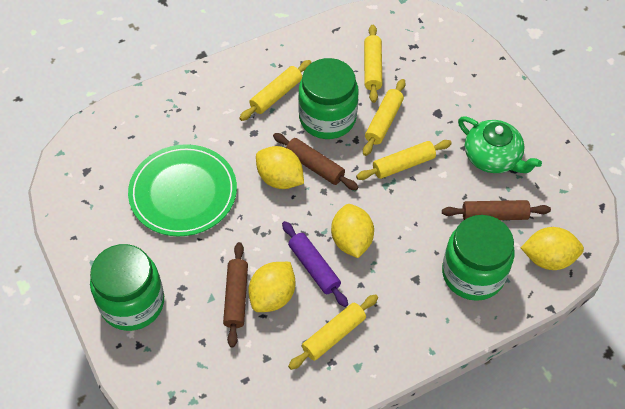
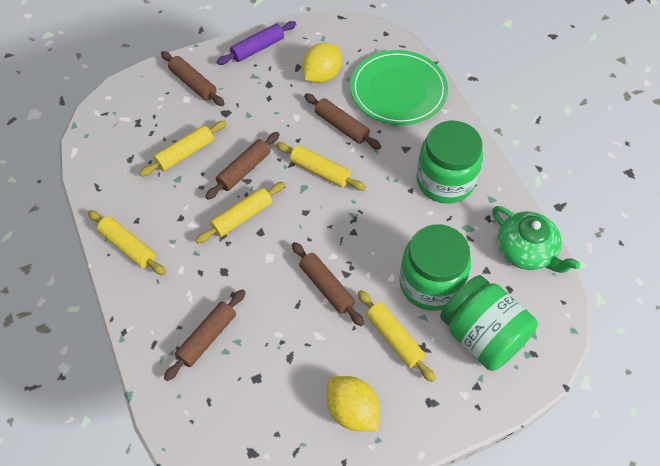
brown rolling pin: 3 -> 5
yellow lemon: 4 -> 2

